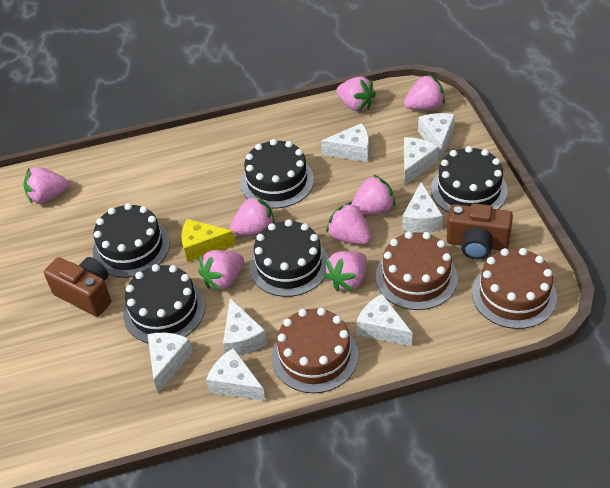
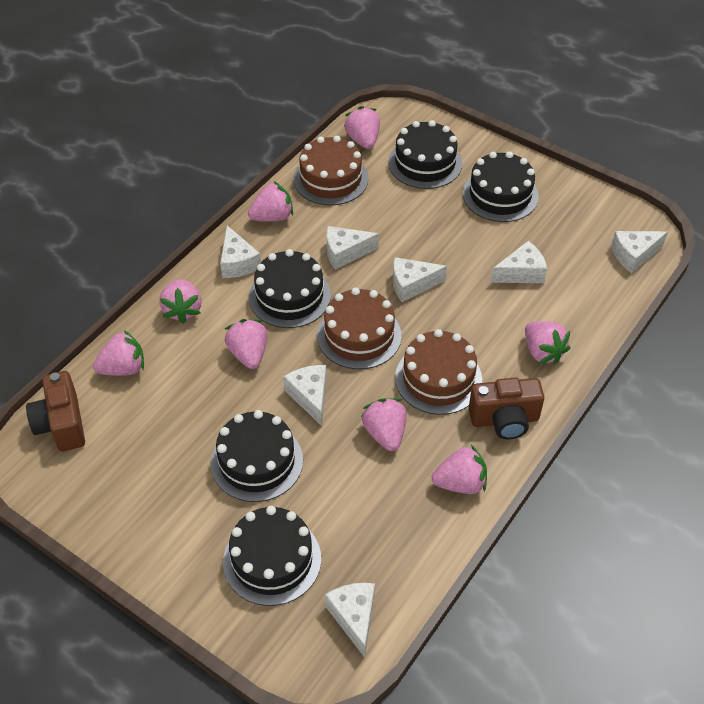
white cheese: 8 -> 7
yellow cheese: 1 -> 0

